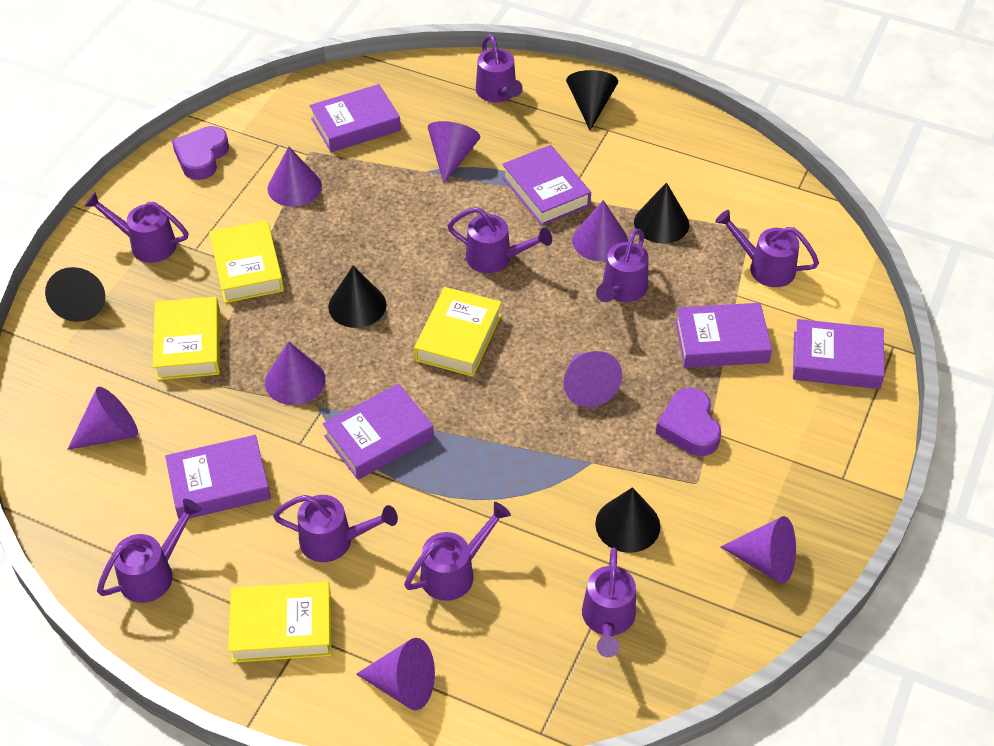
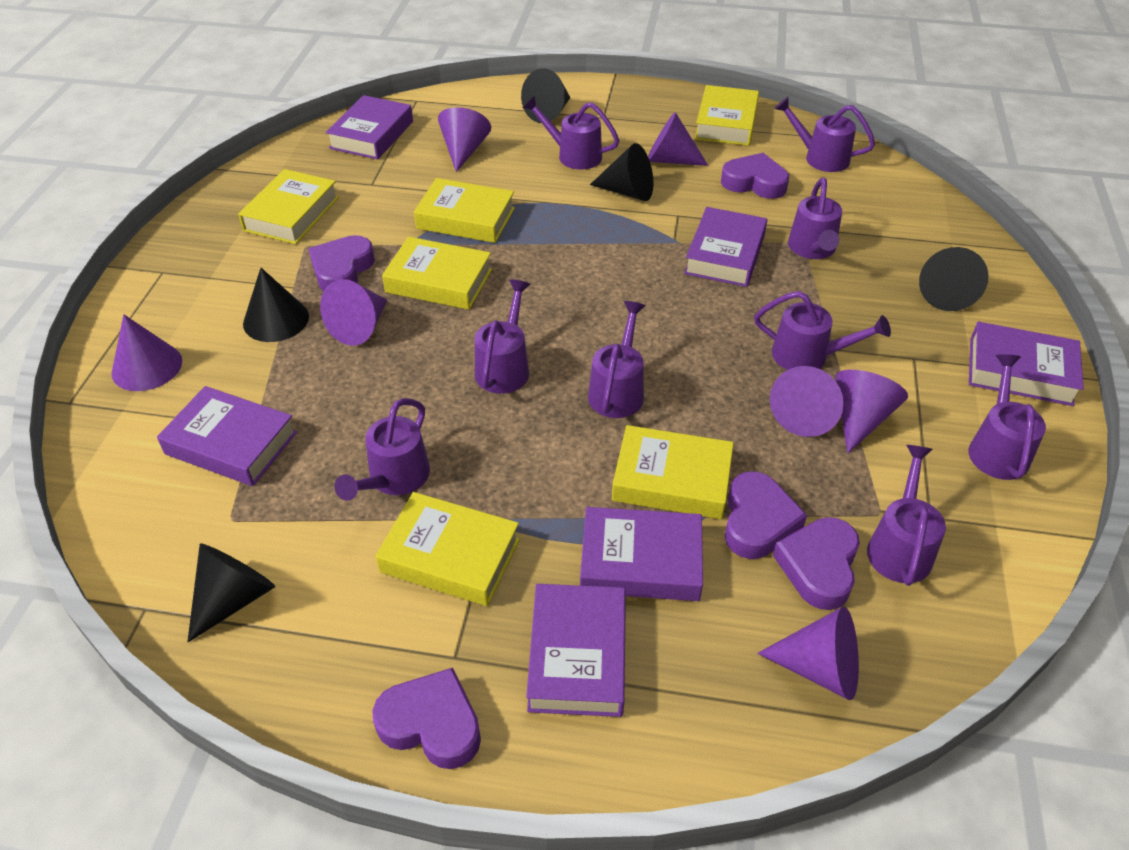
purple cone: 8 -> 7
purple heart: 2 -> 5
yellow book: 4 -> 6

